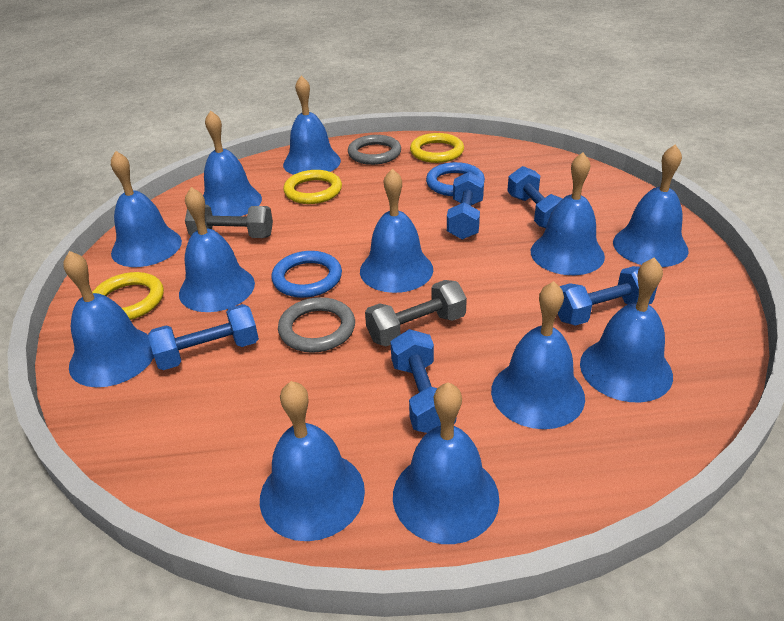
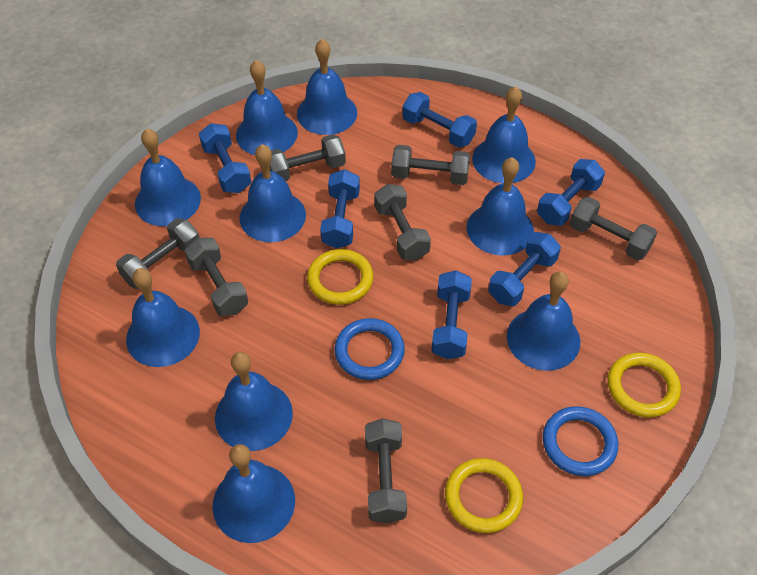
blue bell: 12 -> 10
blue dumbbell: 5 -> 6
grey dumbbell: 2 -> 7
grey ring: 2 -> 0

